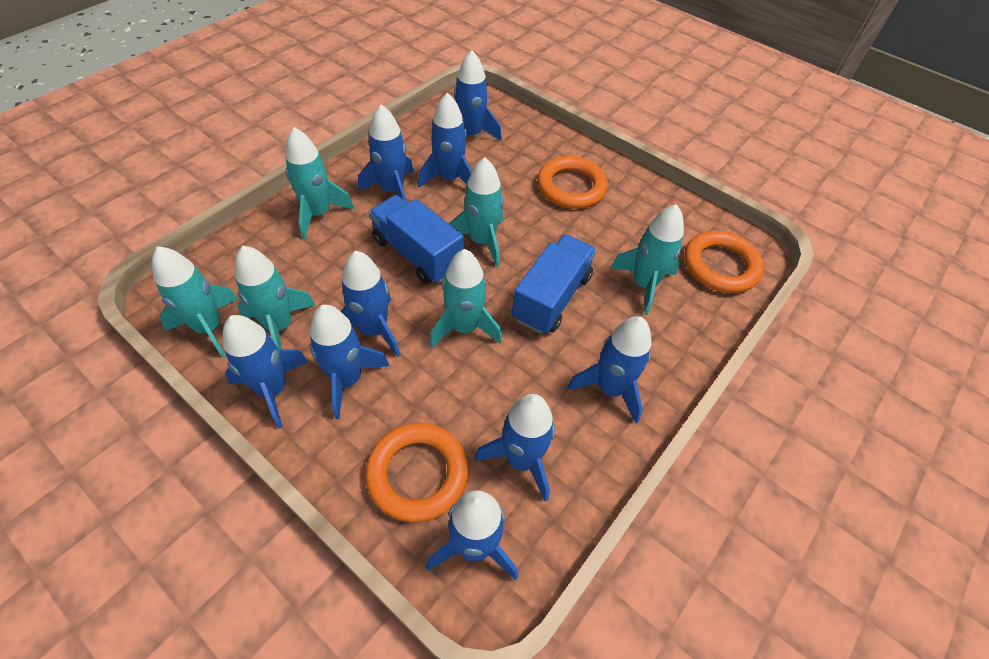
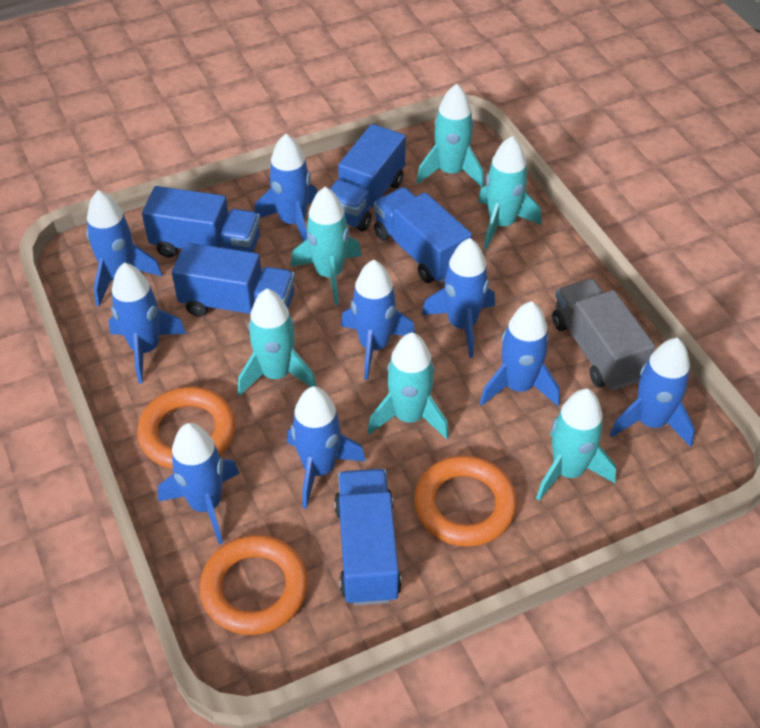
blue truck: 2 -> 5
grey truck: 0 -> 1

